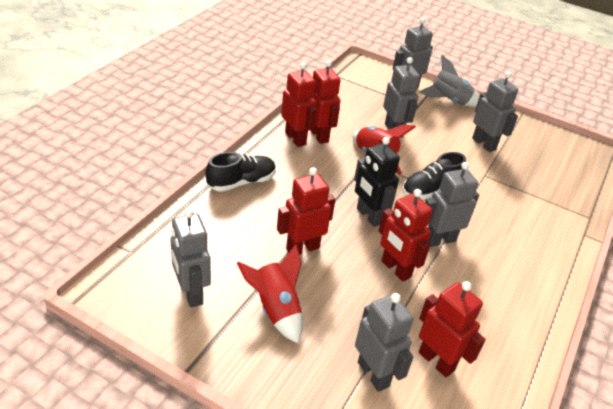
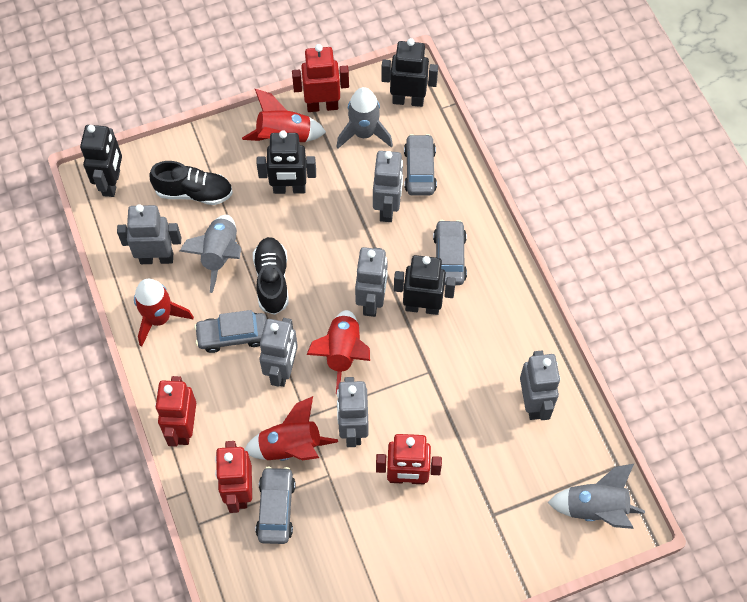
black robot: 1 -> 4
grey car: 0 -> 4
grey rocket: 1 -> 3
red robot: 5 -> 4
red rocket: 2 -> 4

